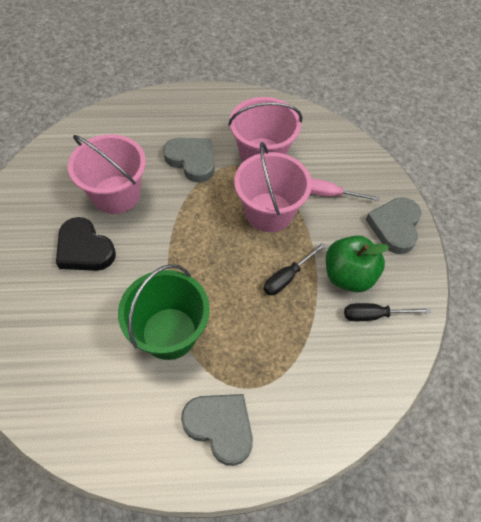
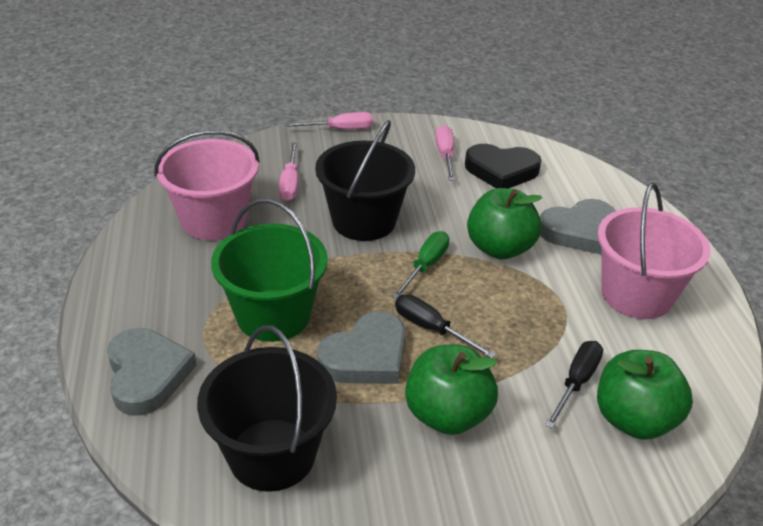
black bucket: 0 -> 2
green apple: 1 -> 3
green screwdriver: 0 -> 1
pink bucket: 3 -> 2
pink screwdriver: 1 -> 3

